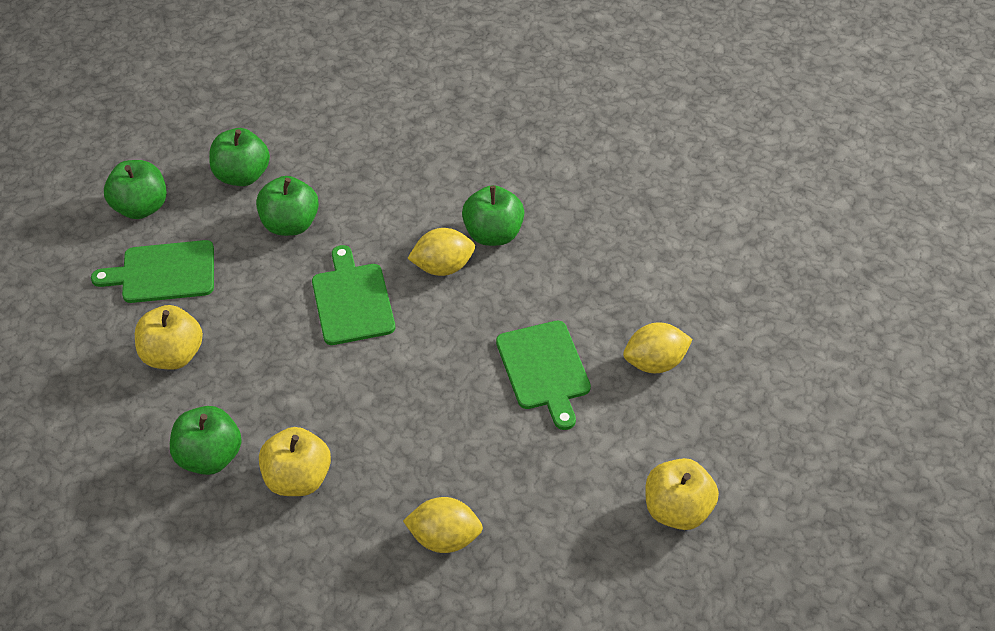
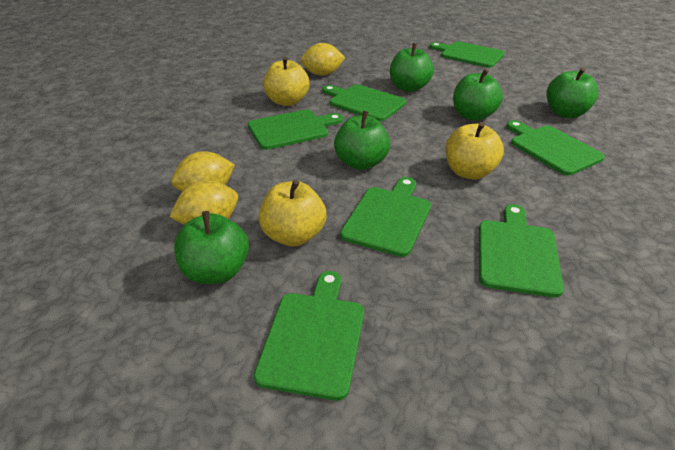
green cutting board: 3 -> 7

